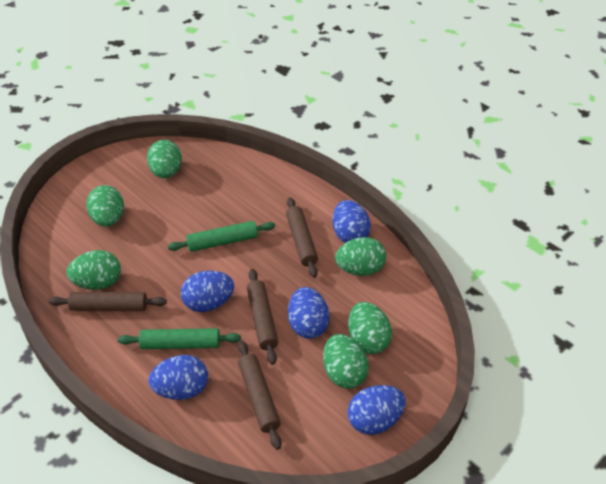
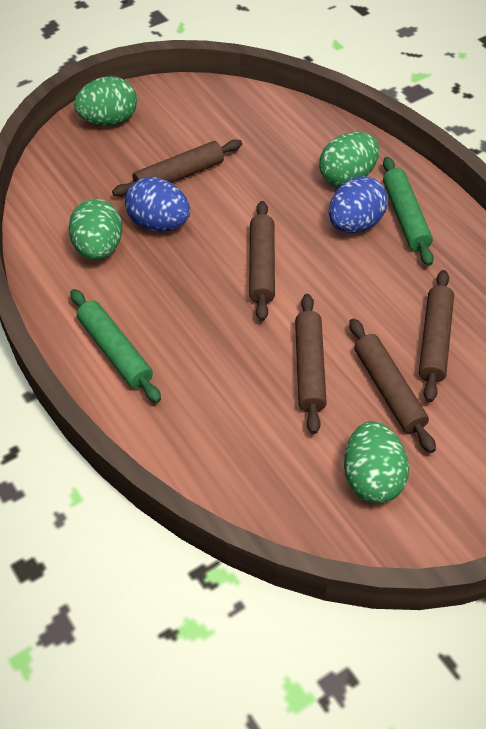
blue egg: 5 -> 2
brown rolling pin: 4 -> 5
green egg: 6 -> 4

